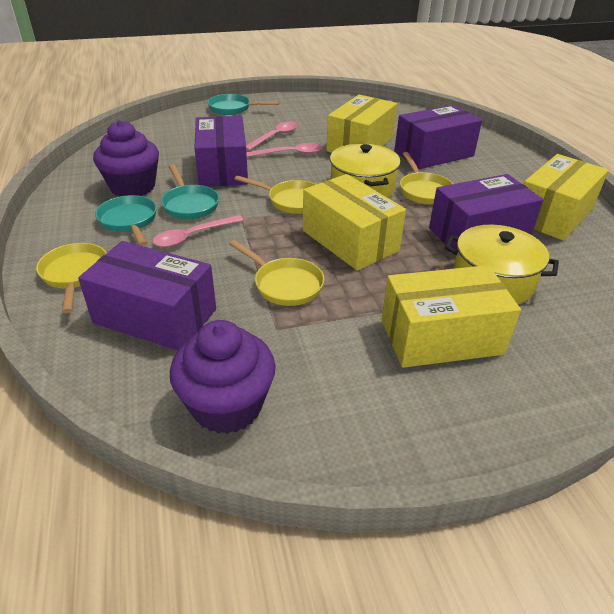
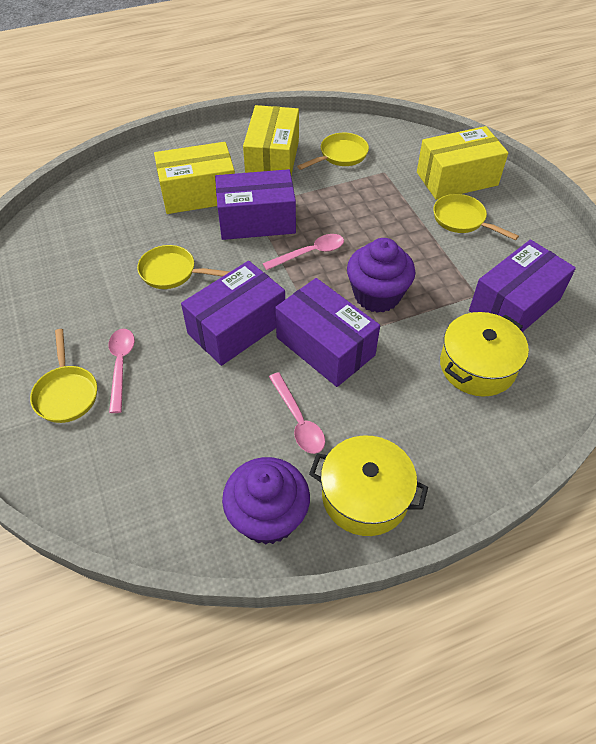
turquoise pan: 3 -> 0
yellow box: 4 -> 3

